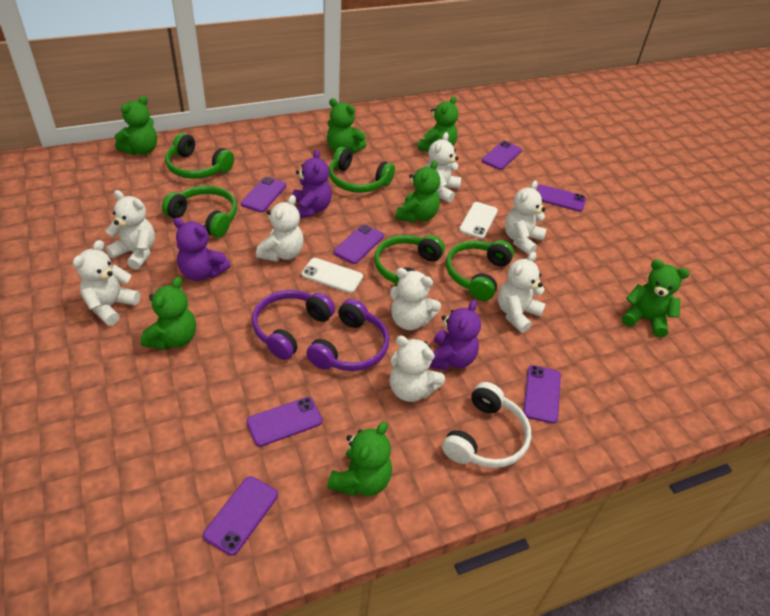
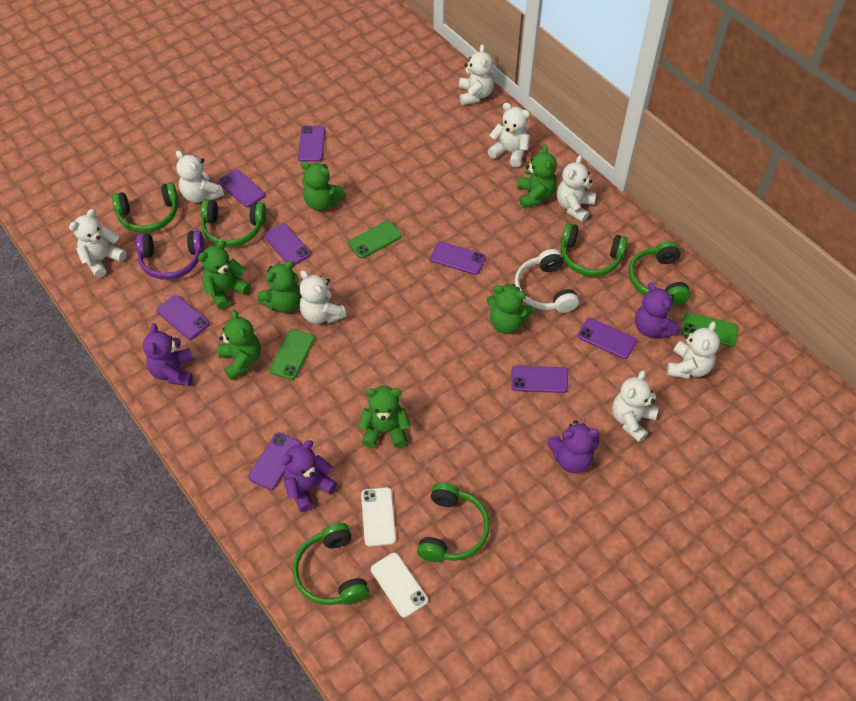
green headphones: 5 -> 6
green phone: 0 -> 3
purple headphones: 2 -> 1
purple phone: 7 -> 8
purple teddy bear: 3 -> 4

